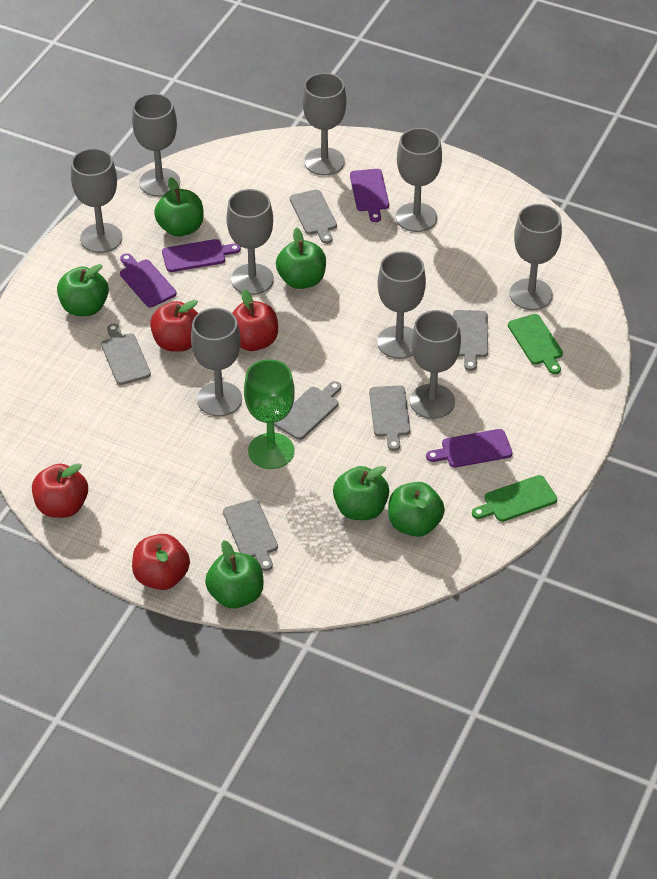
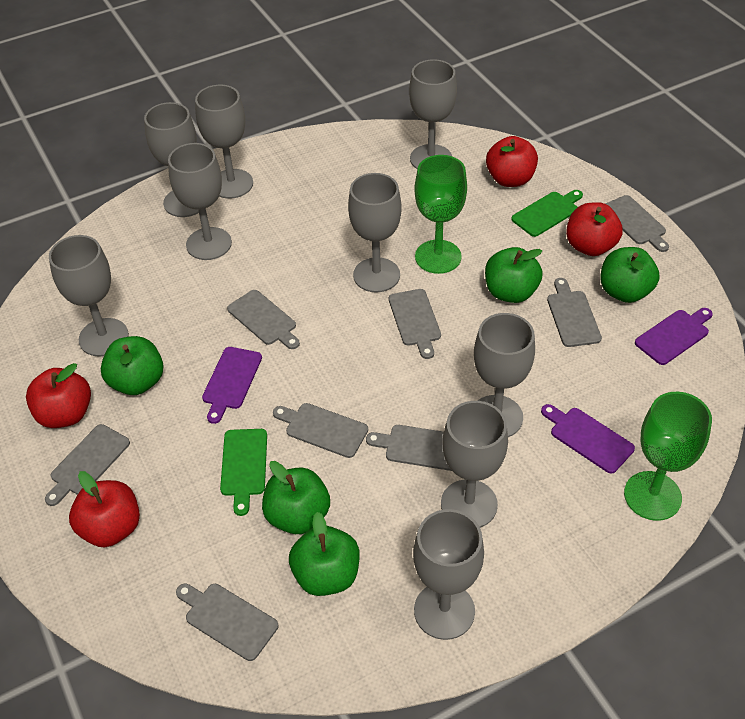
green apple: 6 -> 5
green goblet: 1 -> 2
grey cutting board: 6 -> 8
purple cutting board: 4 -> 3

